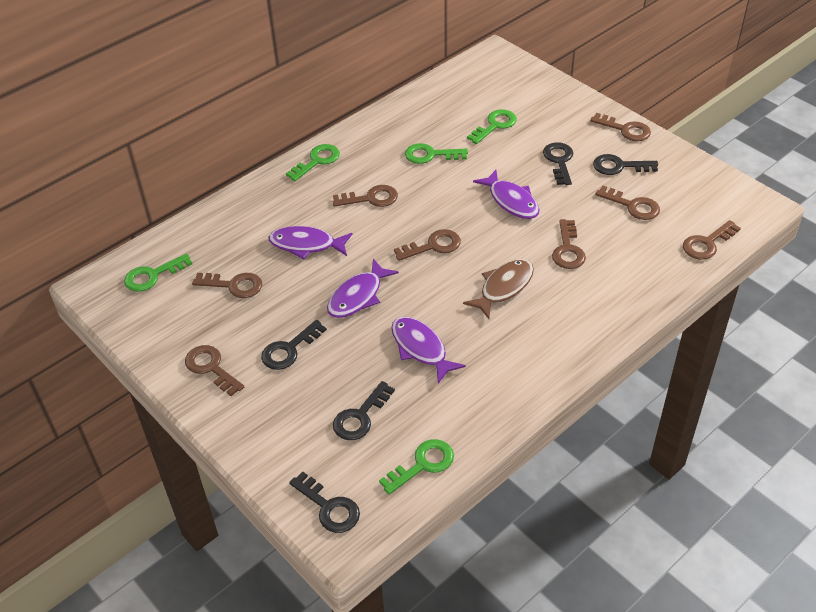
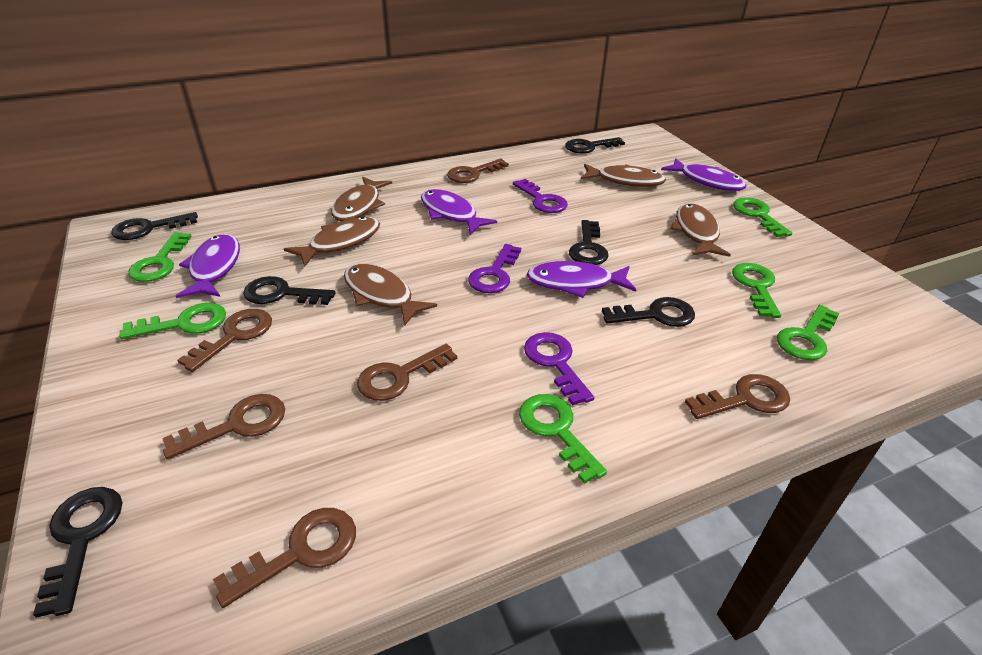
black key: 5 -> 6
brown fish: 1 -> 5
brown key: 8 -> 6
green key: 5 -> 6
purple key: 0 -> 3

